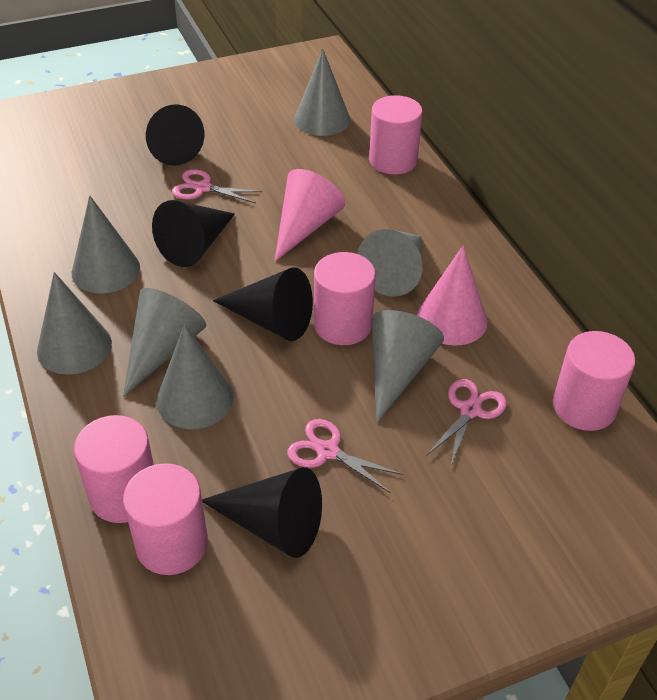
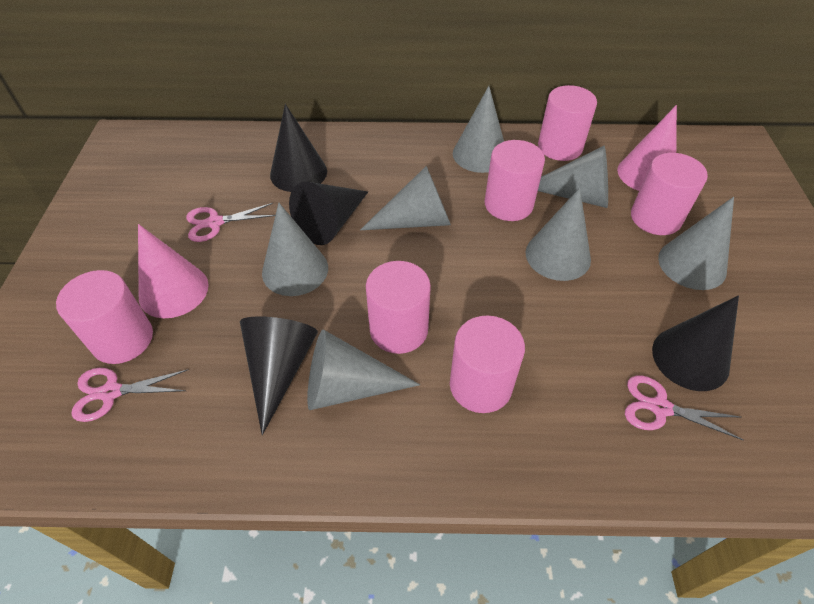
pink cylinder: 5 -> 6

